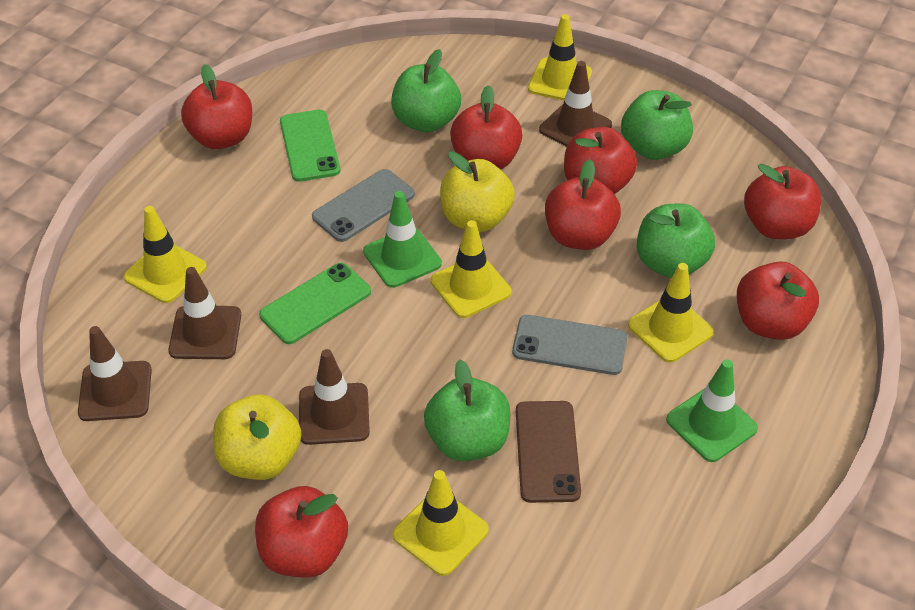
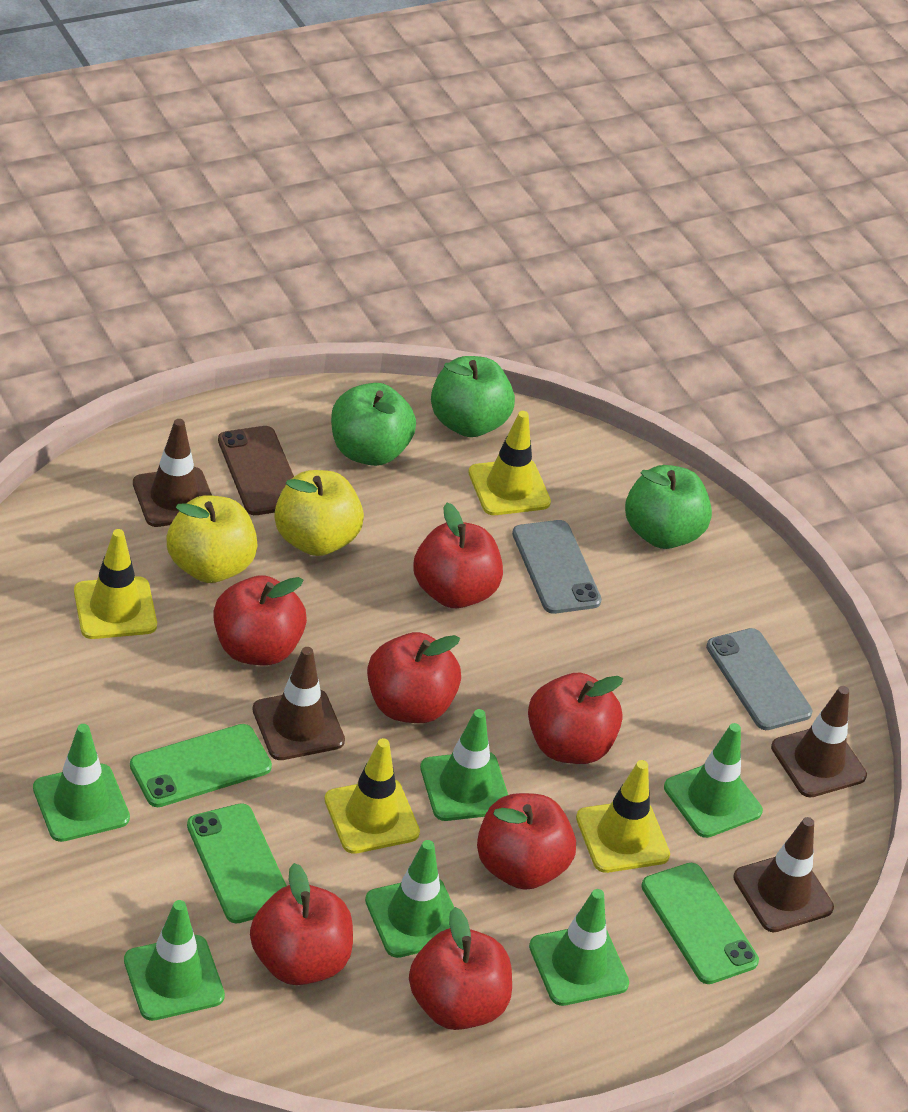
green apple: 4 -> 3
green phone: 2 -> 3
green traffic cone: 2 -> 6
yellow traffic cone: 5 -> 4

